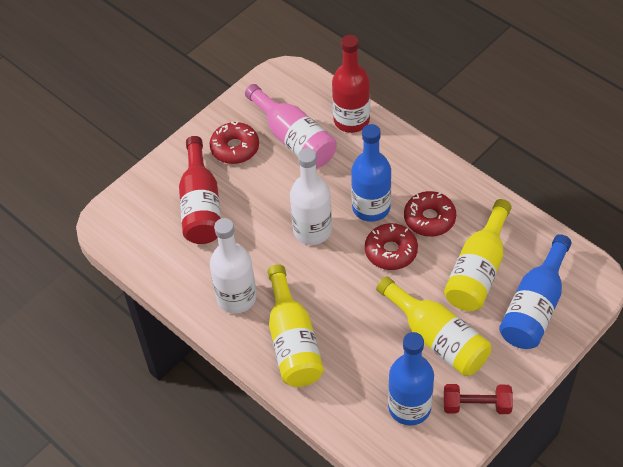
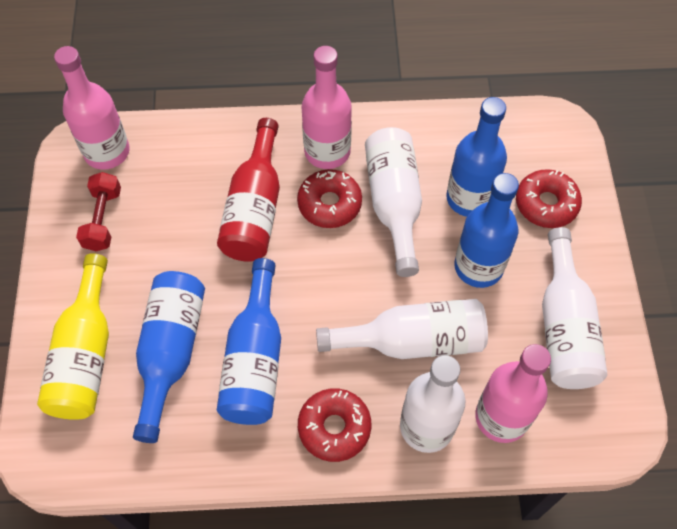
blue bottle: 3 -> 4
pink bottle: 1 -> 3
red bottle: 2 -> 1
white bottle: 2 -> 4
yellow bottle: 3 -> 1

